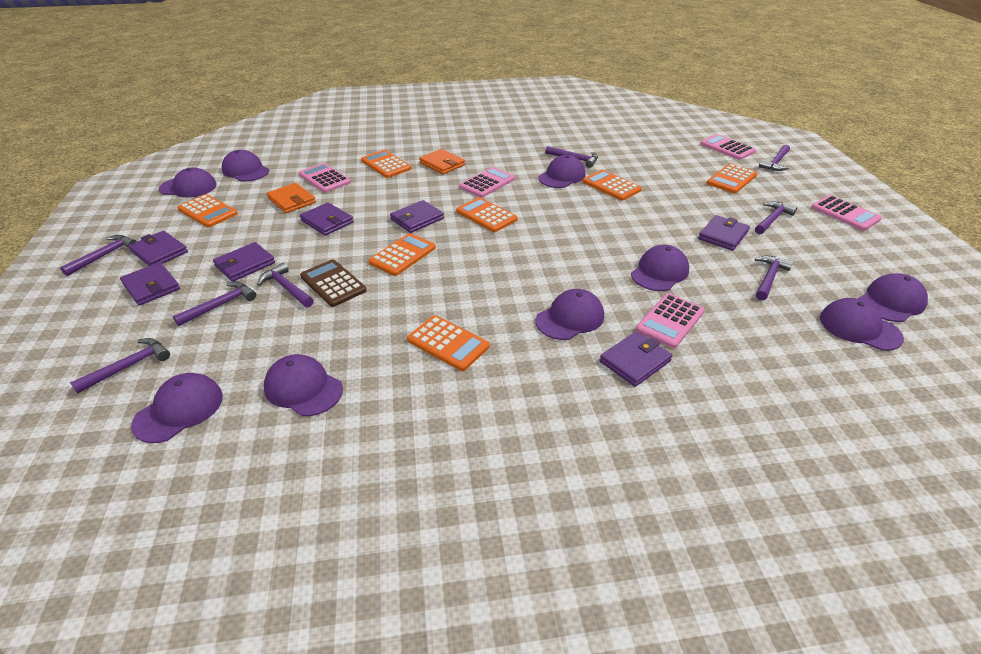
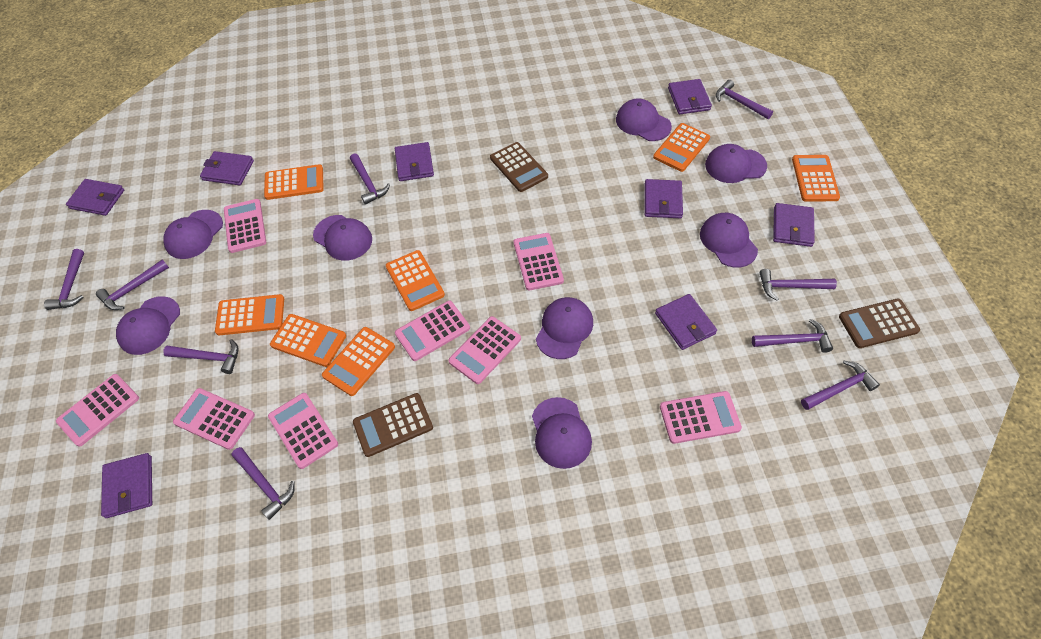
brown calculator: 1 -> 3
orange wallet: 2 -> 0
pink calculator: 5 -> 8
purple cap: 9 -> 8
purple hammer: 8 -> 9
purple wallet: 7 -> 8

